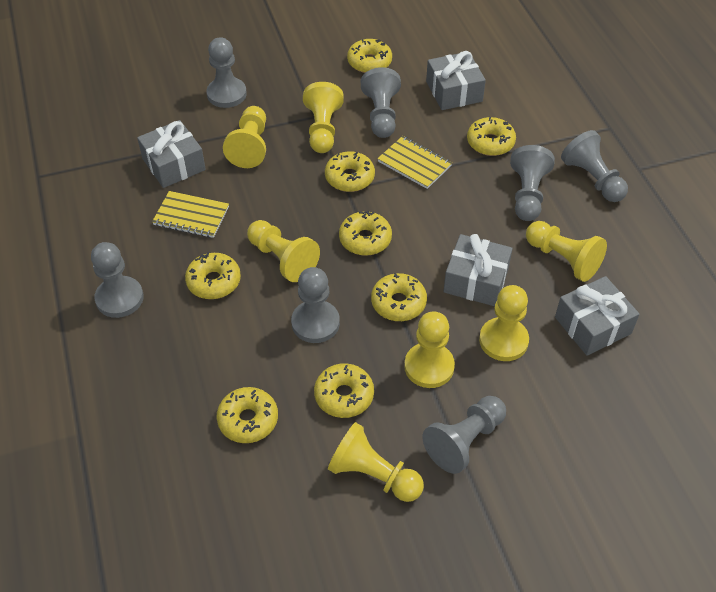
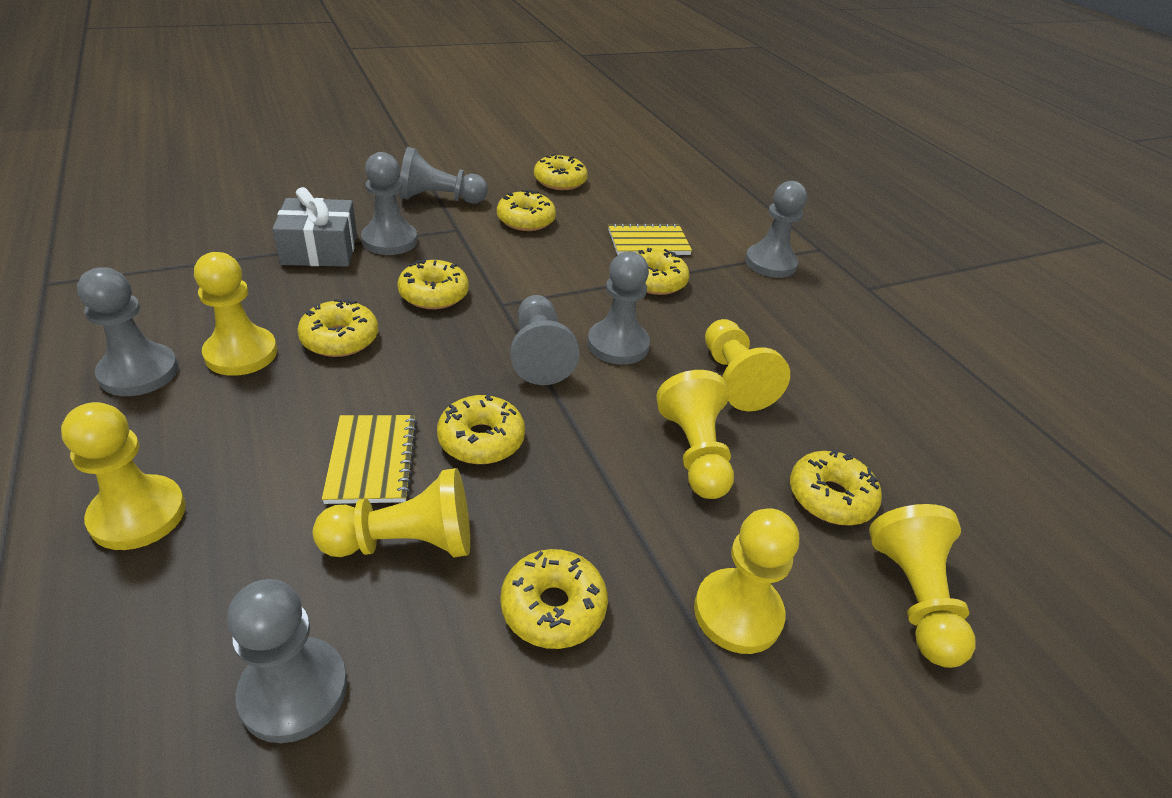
grey gift: 4 -> 1

